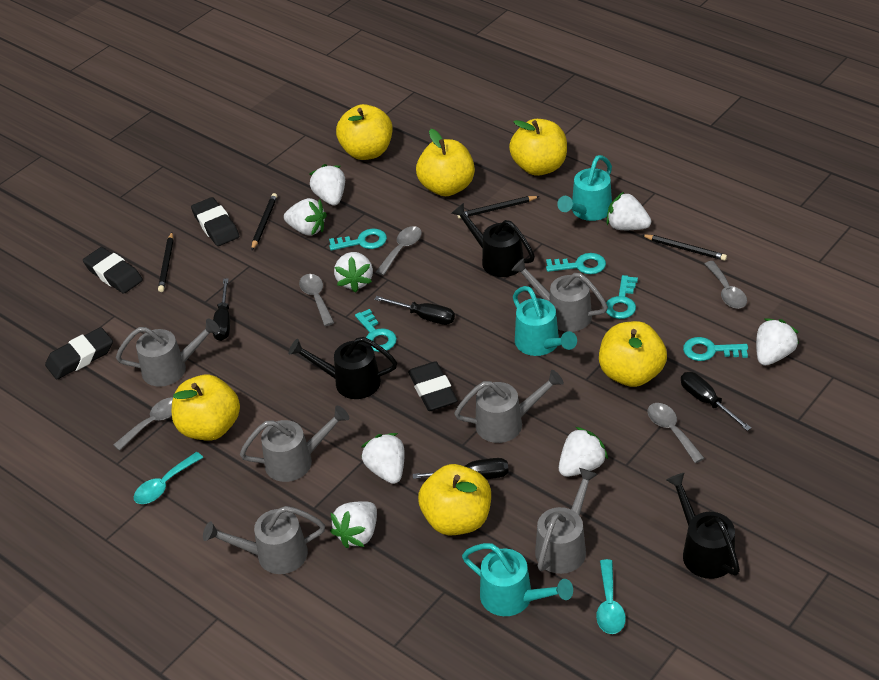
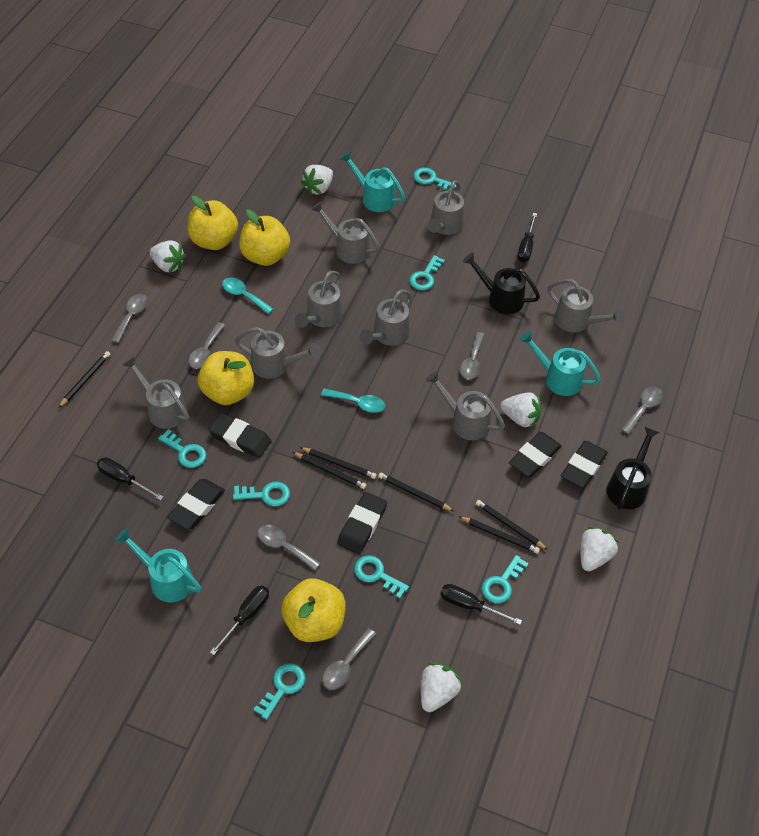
black eraser: 4 -> 5
black pencil: 4 -> 6
black watering can: 3 -> 2
grey spoon: 5 -> 6
grey watering can: 6 -> 8
turquoise key: 5 -> 7
white strawberry: 8 -> 5
yellow apple: 6 -> 4

